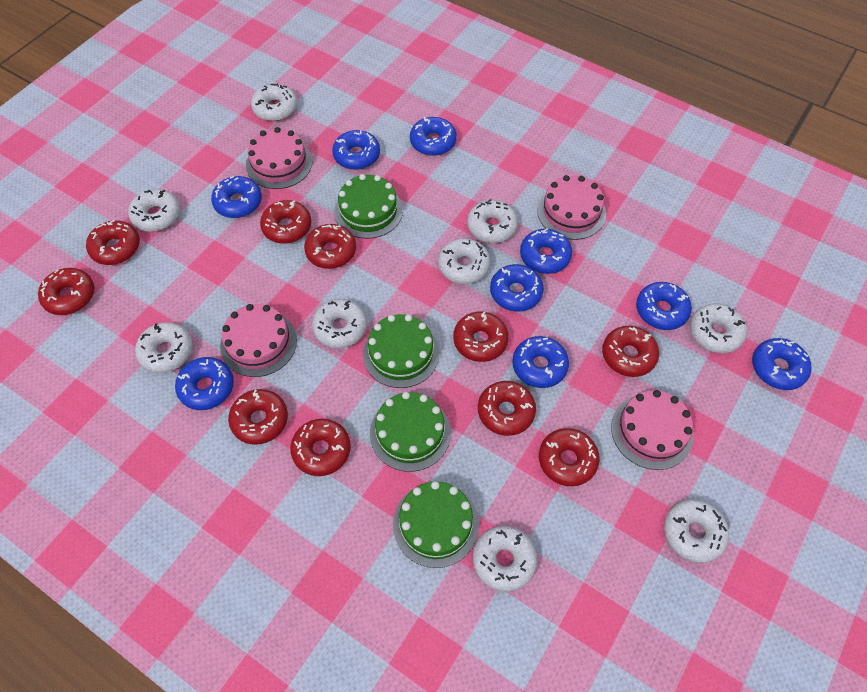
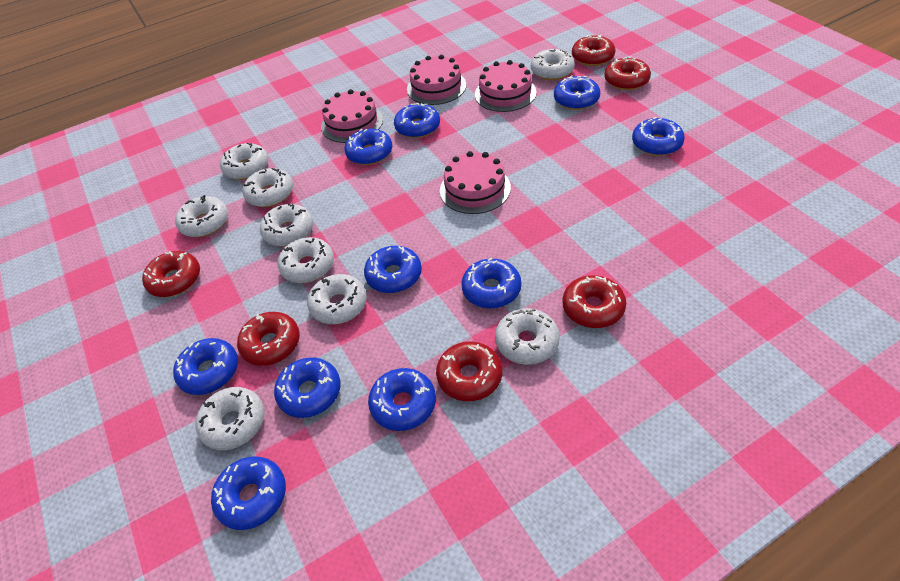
blue donut: 9 -> 10
green cake: 4 -> 0
red donut: 10 -> 6

